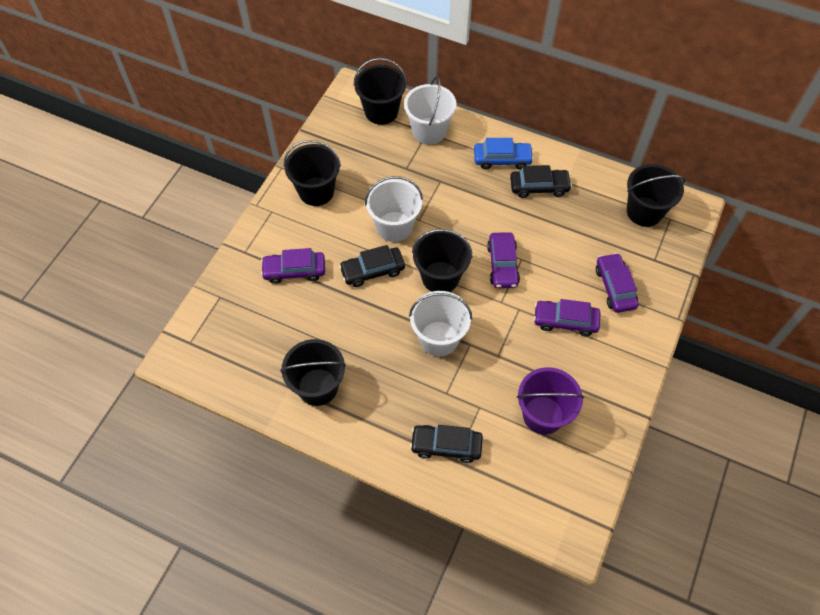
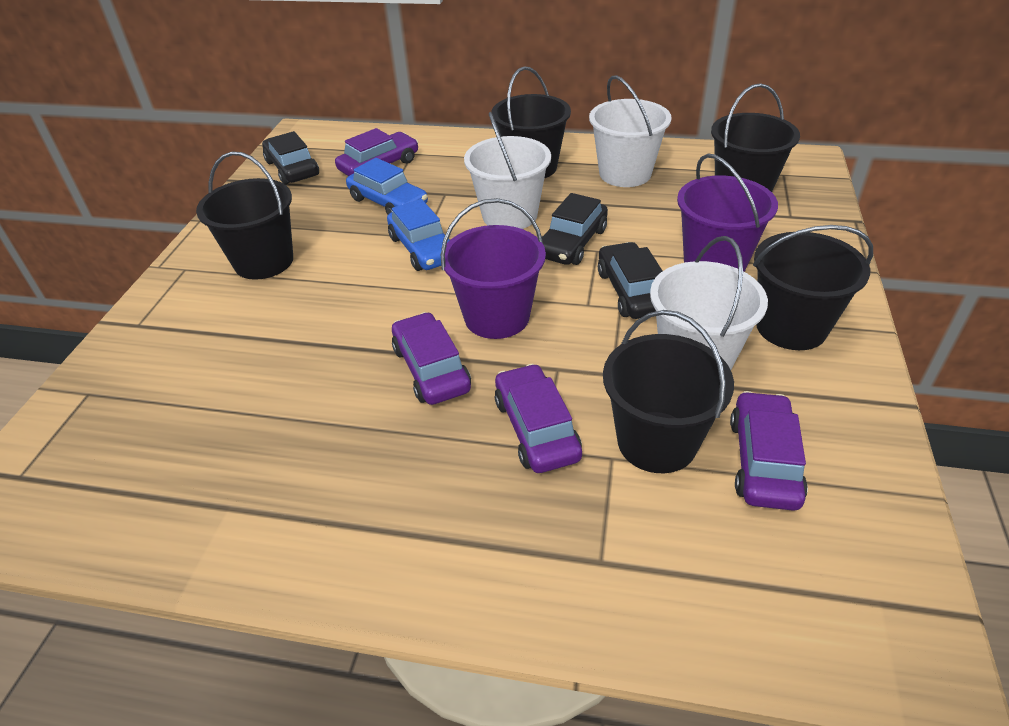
blue car: 1 -> 2
purple bucket: 1 -> 2

